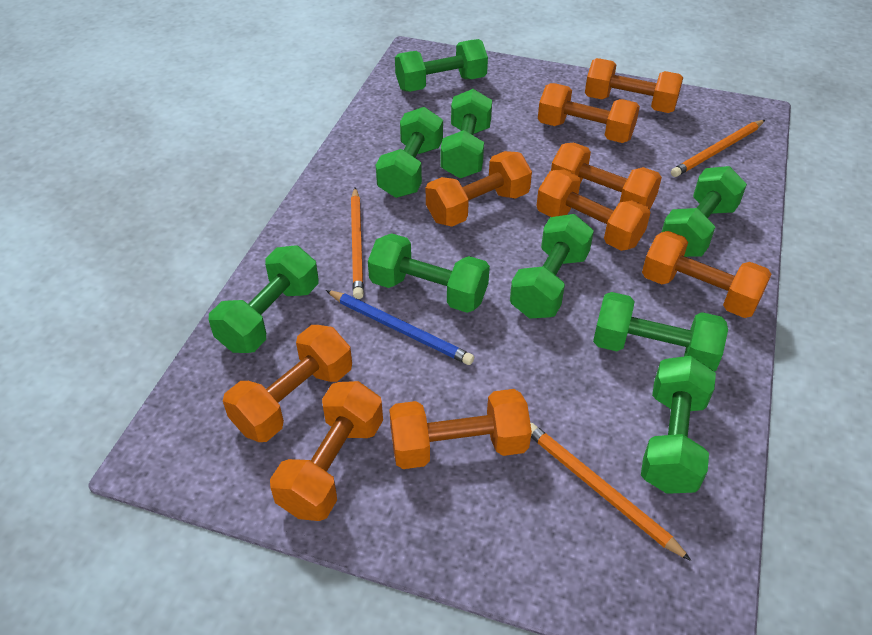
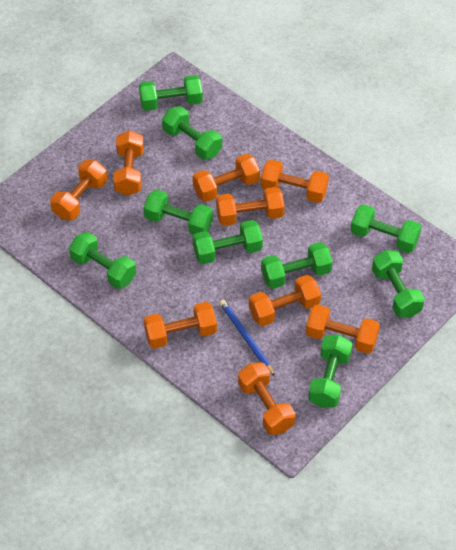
orange pencil: 3 -> 0

